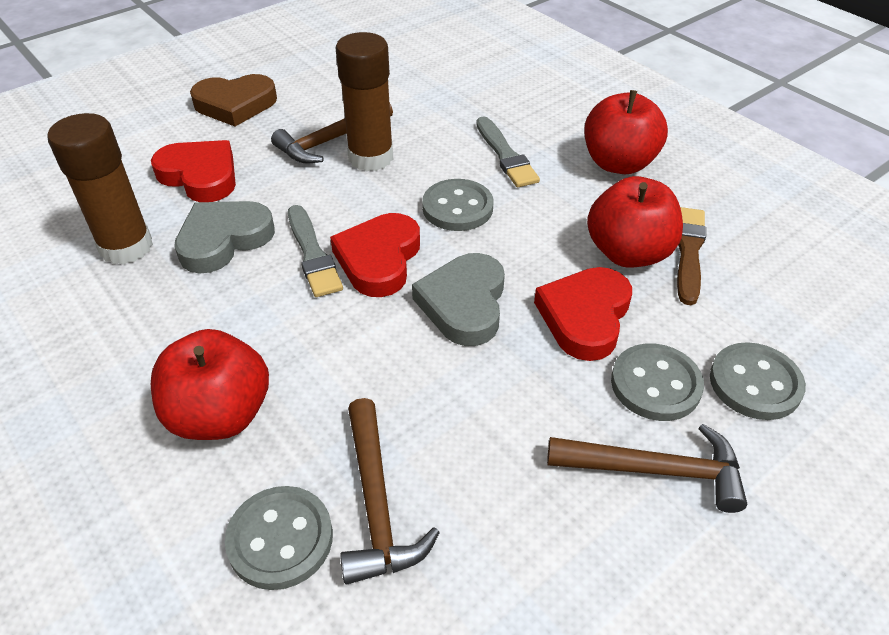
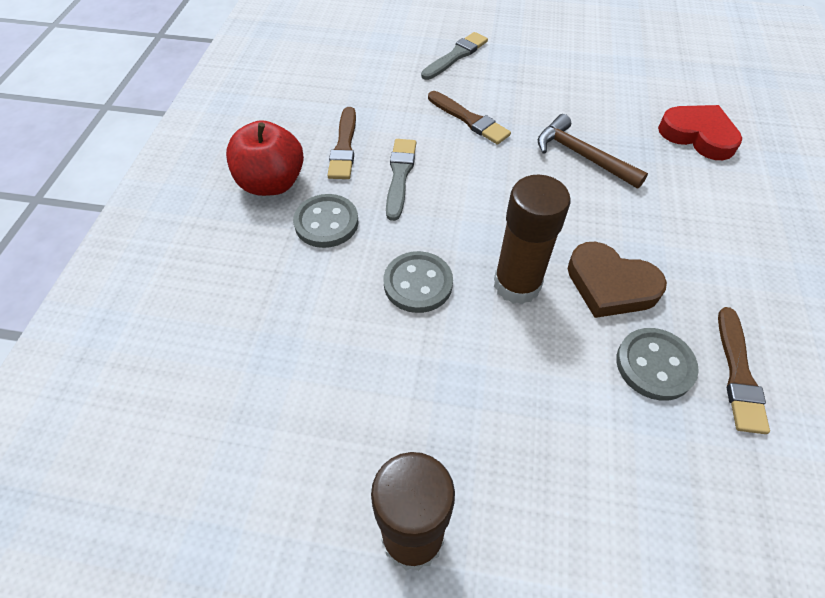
brown brush: 1 -> 3
brown hammer: 3 -> 1
grey button: 4 -> 3
grey heart: 2 -> 0
red apple: 3 -> 1
red heart: 3 -> 1

